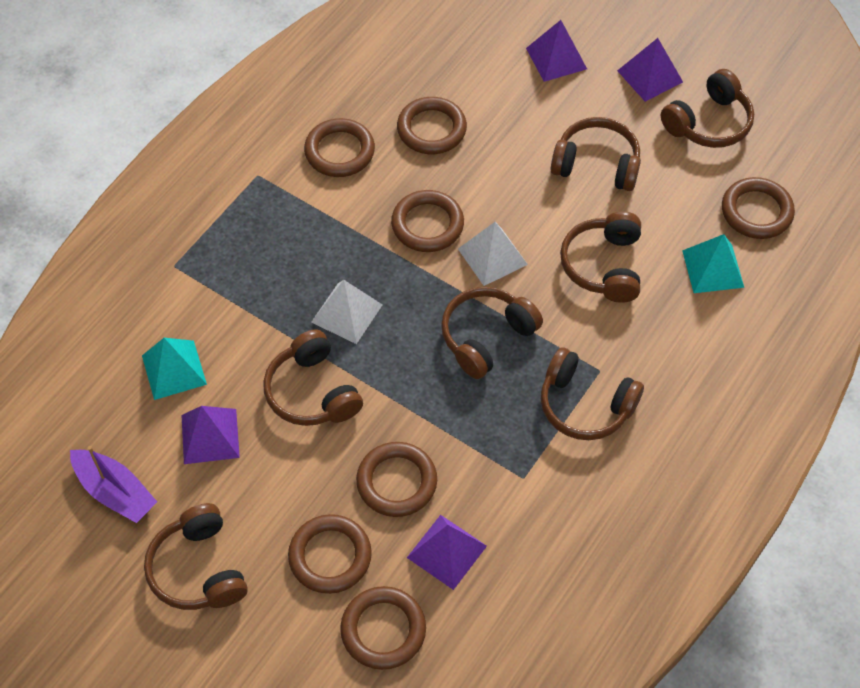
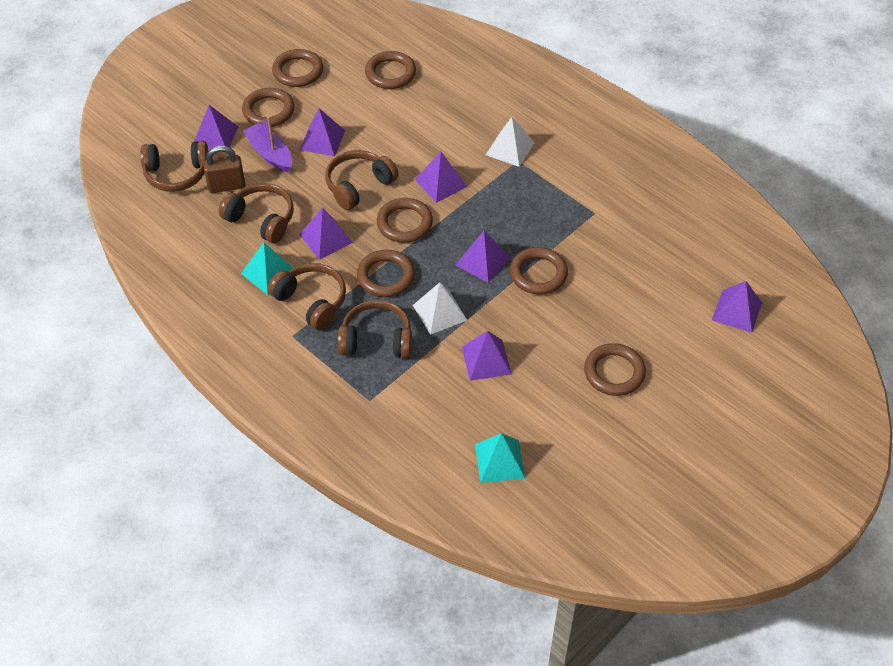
brown headphones: 7 -> 5
brown padlock: 0 -> 1
purple pyramid: 4 -> 7

